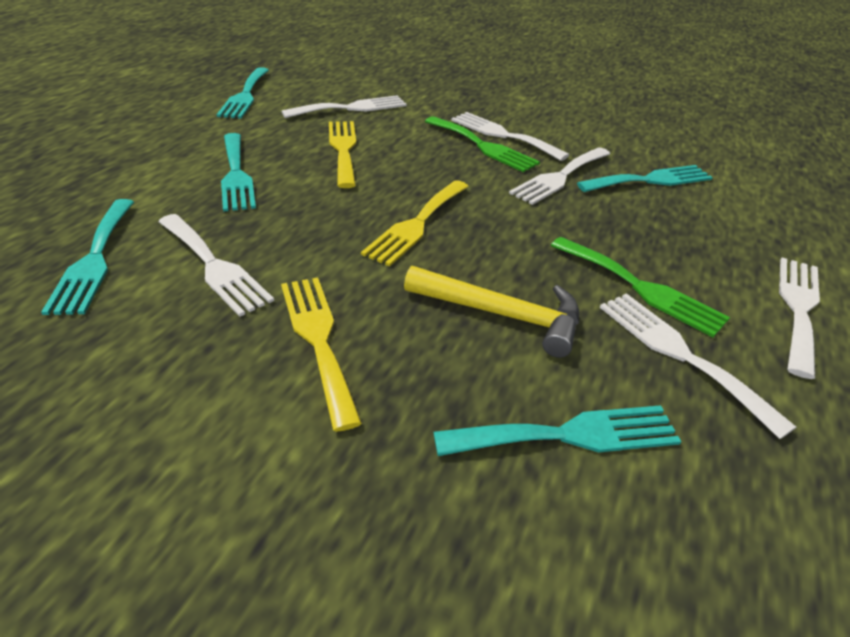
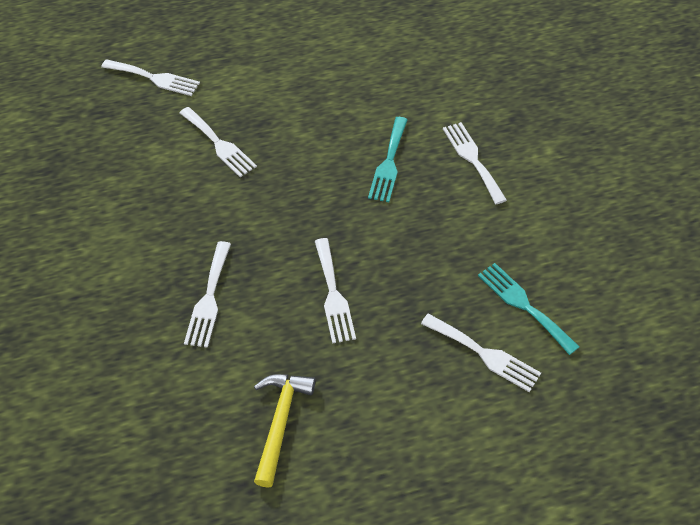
green fork: 2 -> 0
turquoise fork: 5 -> 2
yellow fork: 3 -> 0

